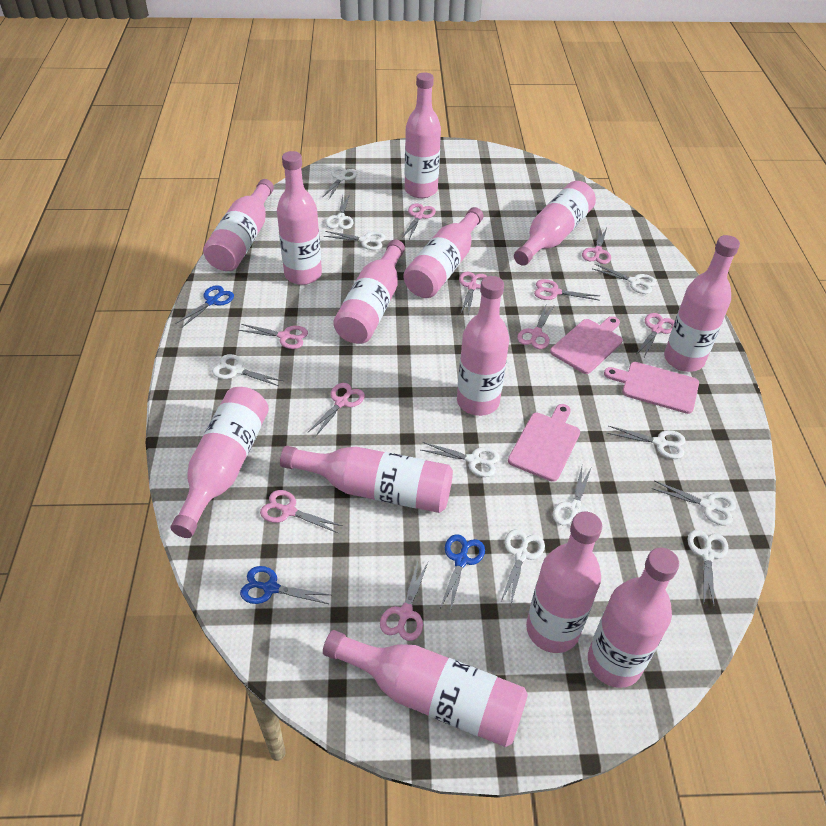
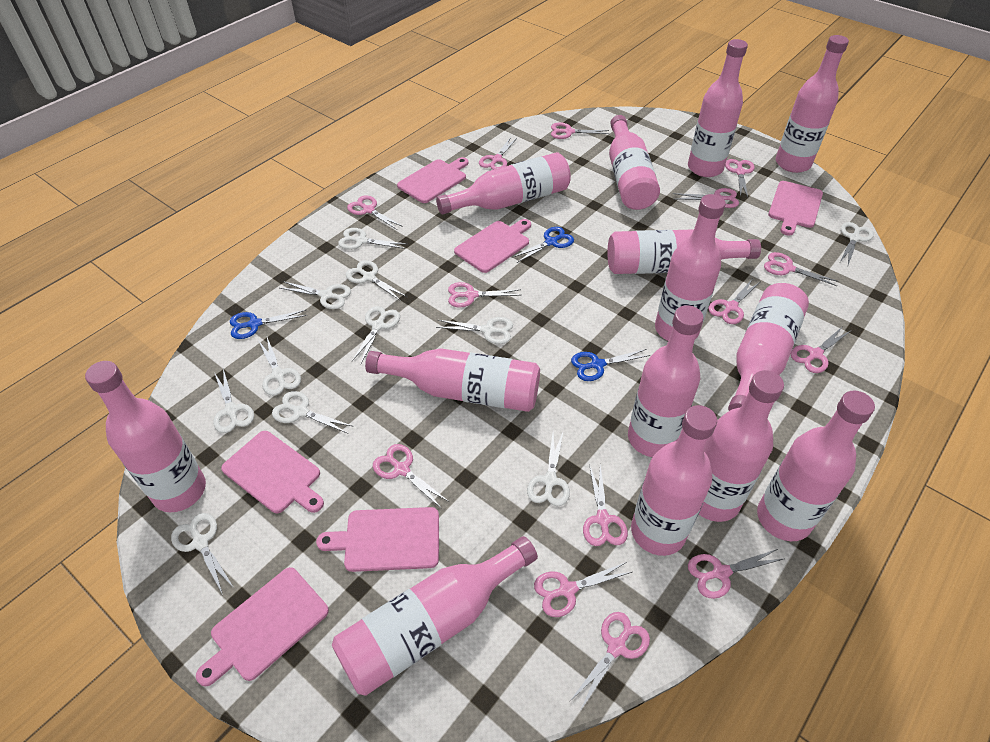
pink bottle: 13 -> 14
pink cutting board: 3 -> 6
pink scissors: 10 -> 14

